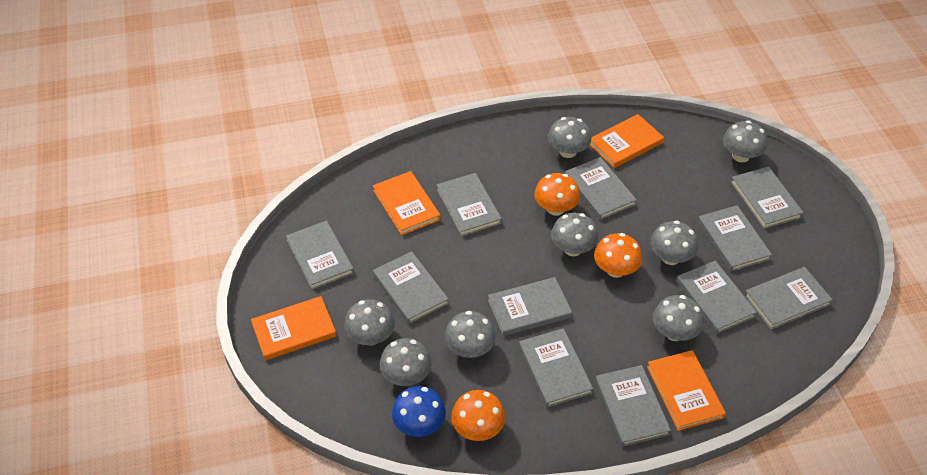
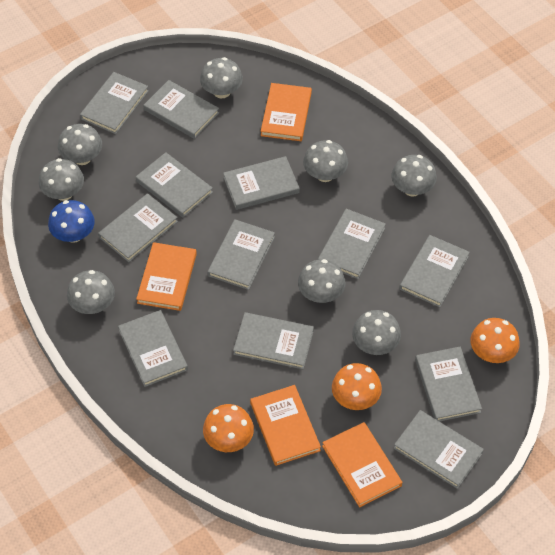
grey book: 11 -> 12

